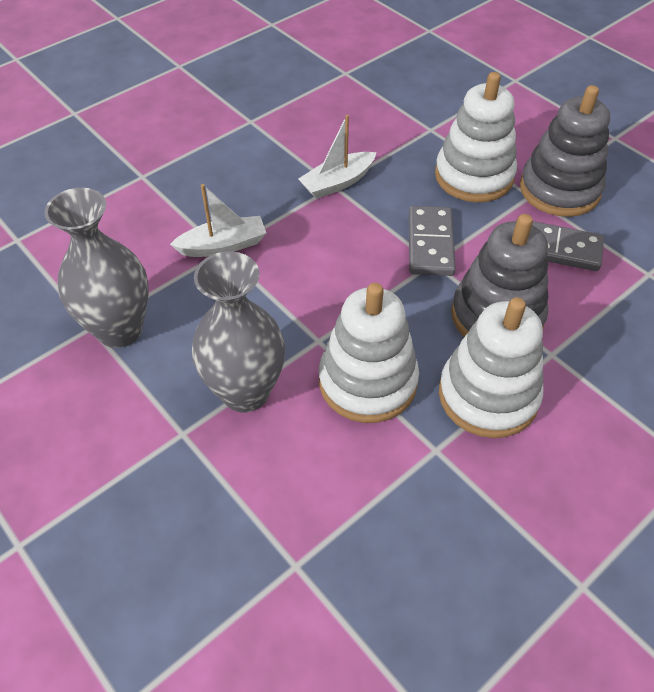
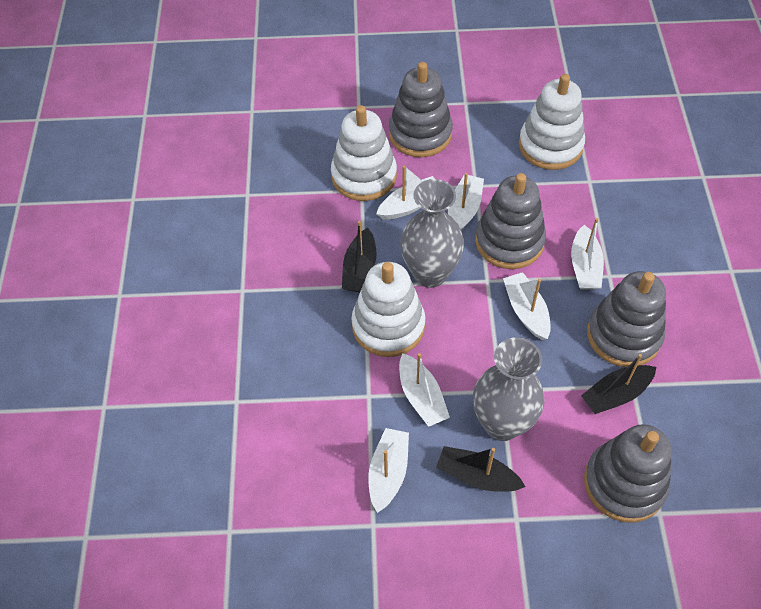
black boat: 0 -> 3
grey domino: 2 -> 0
grey stacking toy: 2 -> 4
white boat: 2 -> 6

